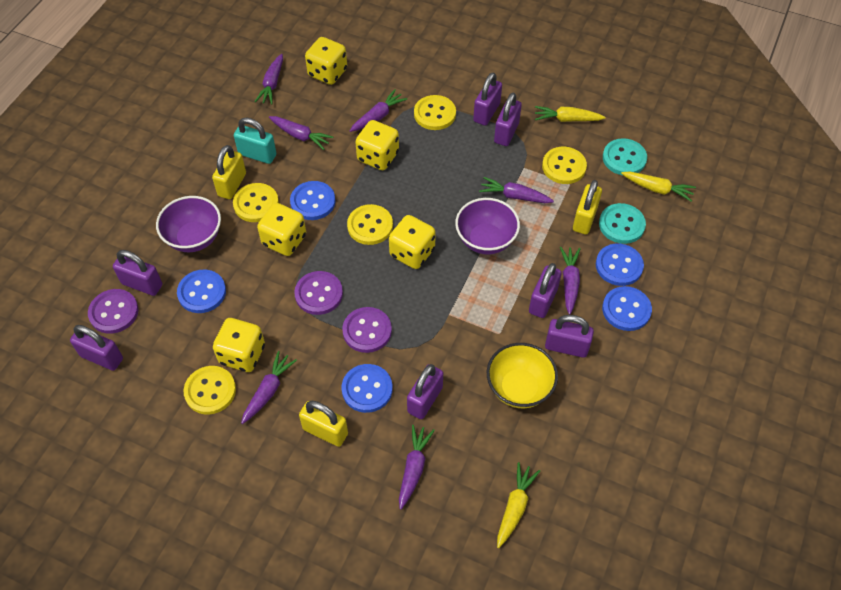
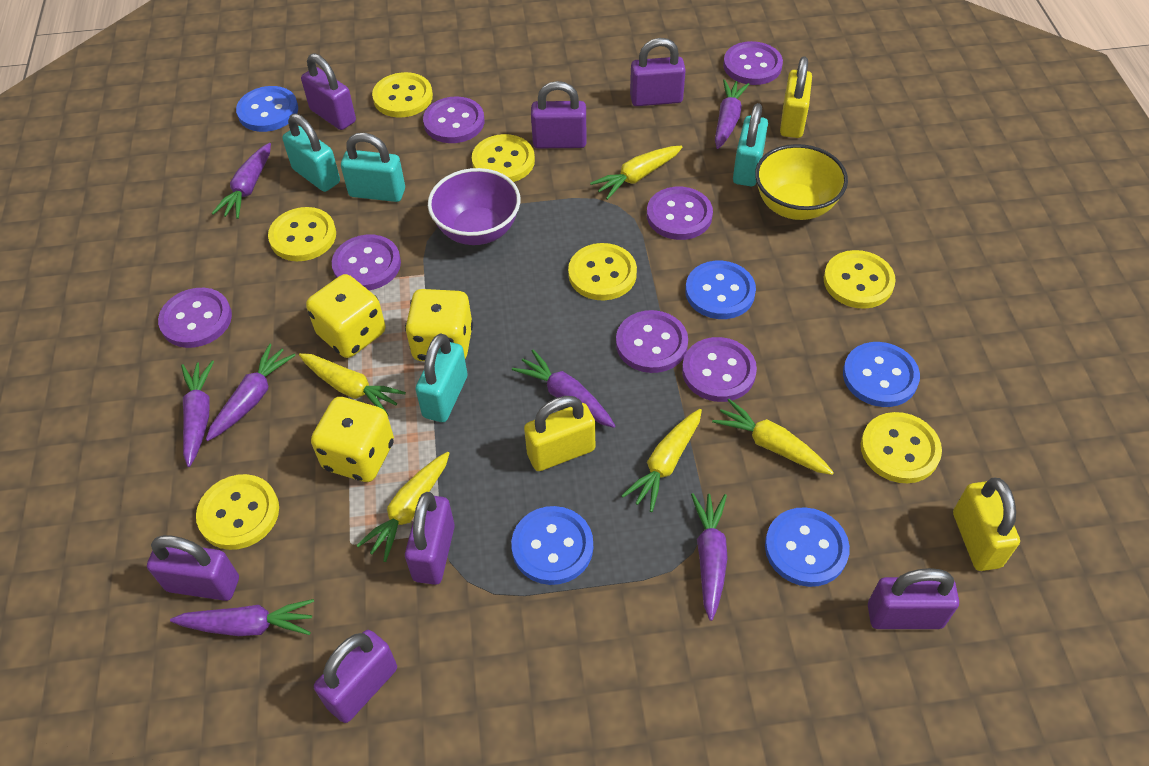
purple bowl: 2 -> 1
purple button: 3 -> 7
turquoise button: 2 -> 0
turquoise padlock: 1 -> 4
yellow button: 5 -> 7
yellow carrot: 3 -> 5
yellow dice: 5 -> 3

